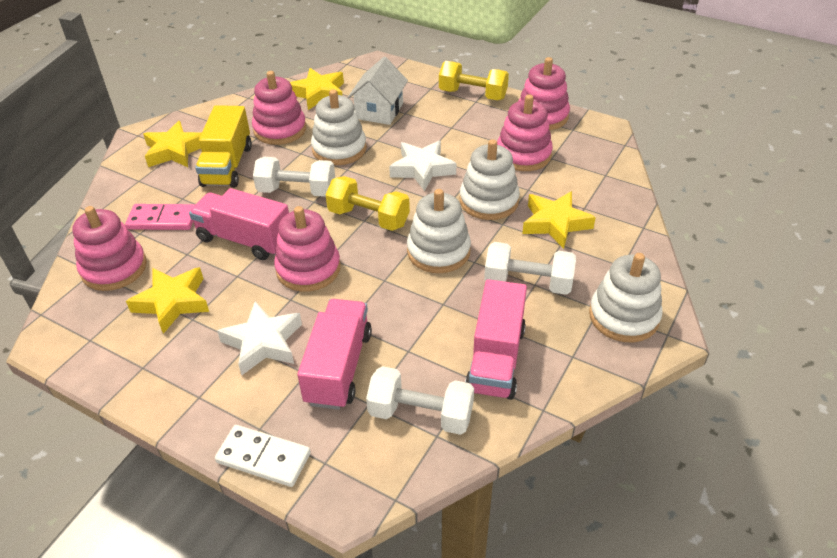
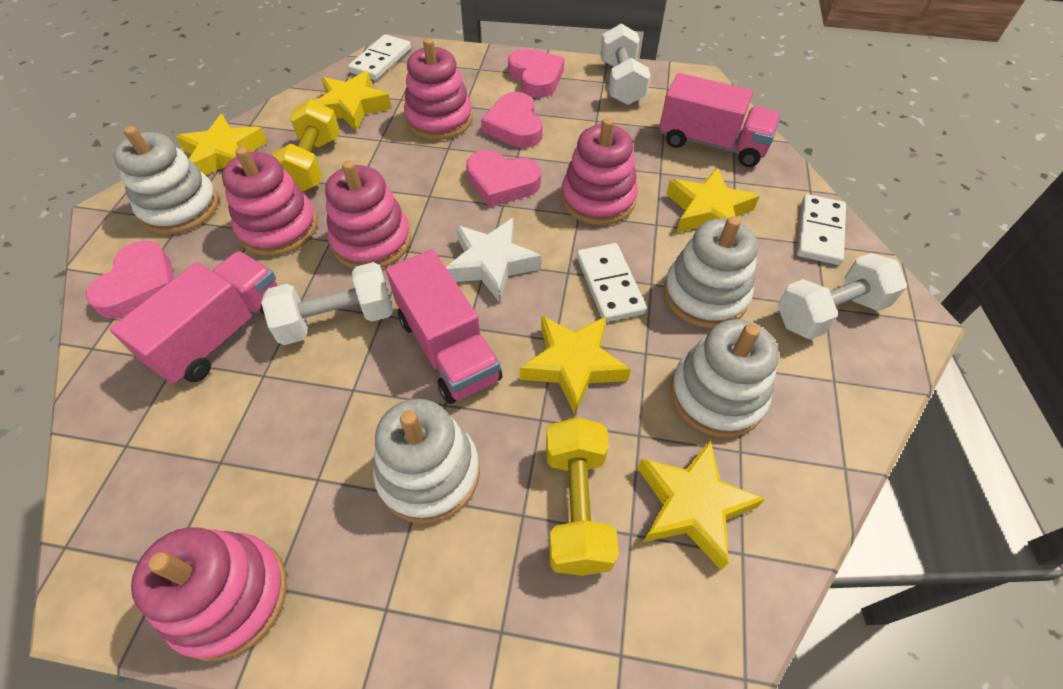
pink domino: 1 -> 0
pink heart: 0 -> 4
white domino: 1 -> 3
white house: 1 -> 0
white star: 2 -> 1
yellow star: 4 -> 5
yellow truck: 1 -> 0

